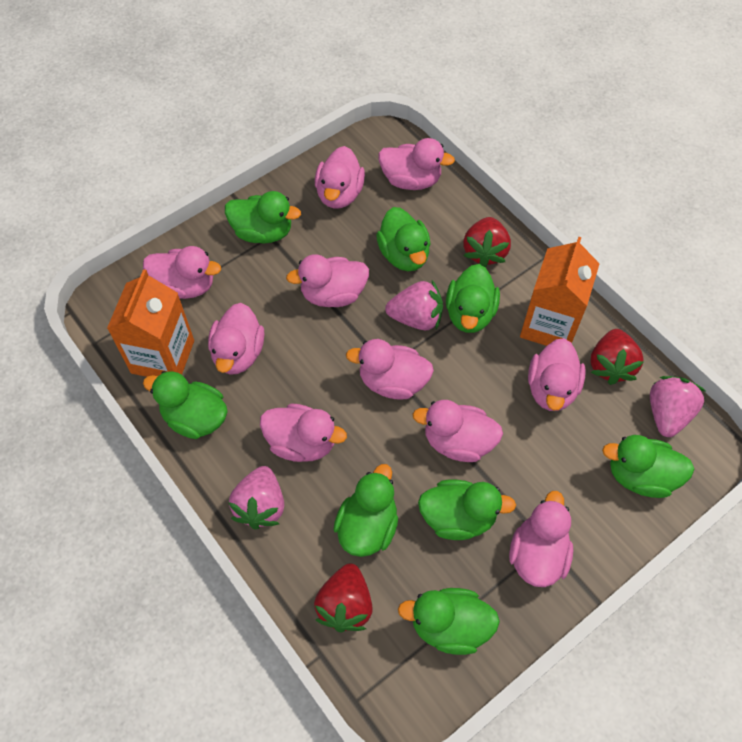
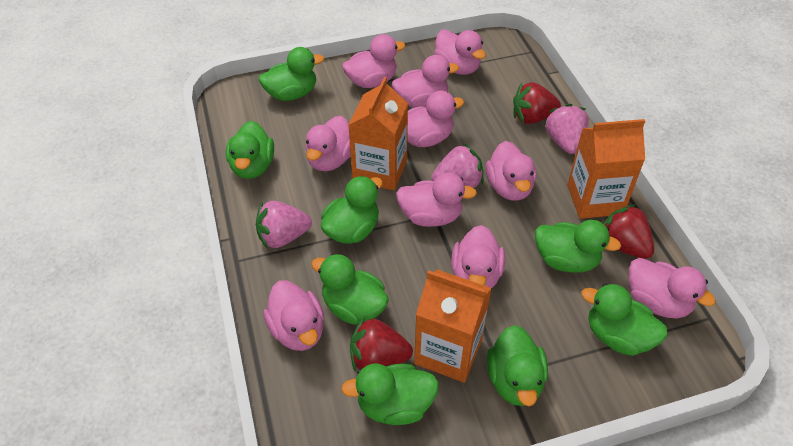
orange carton: 2 -> 3

